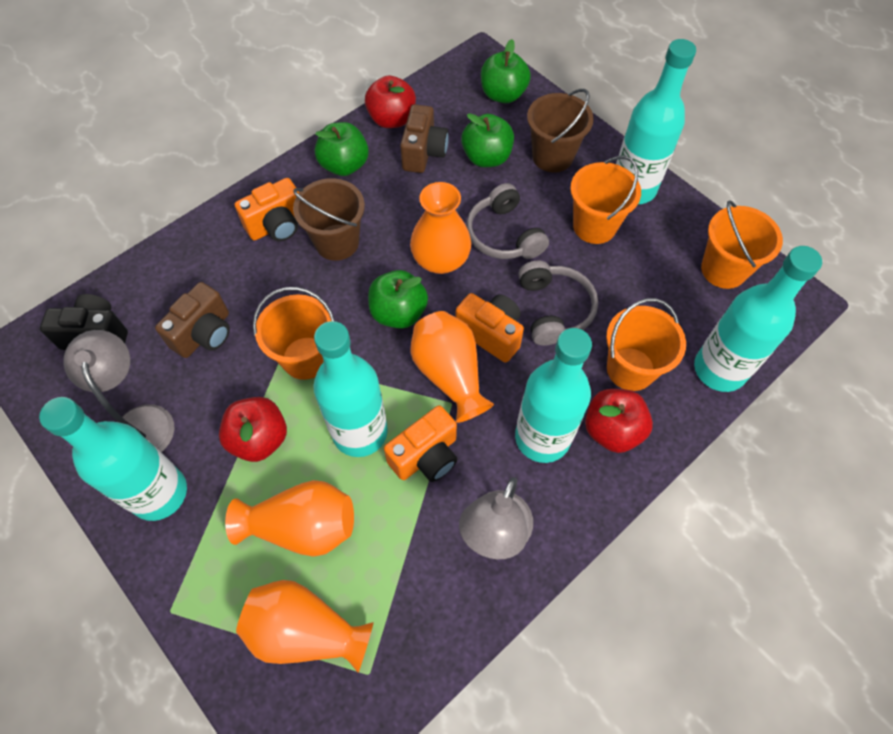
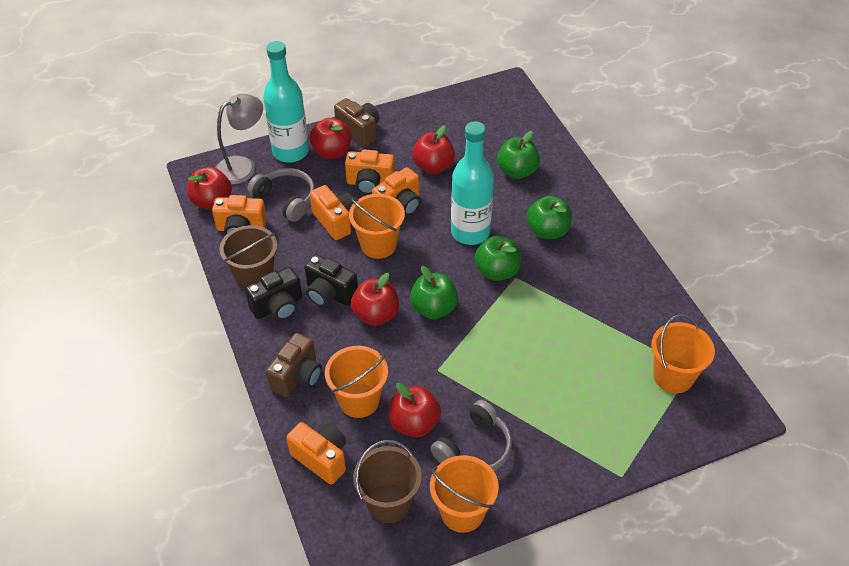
black camera: 1 -> 2
grey lamp: 2 -> 1
orange camera: 3 -> 5
orange vase: 4 -> 0
red apple: 3 -> 5
turquoise bottle: 5 -> 2

